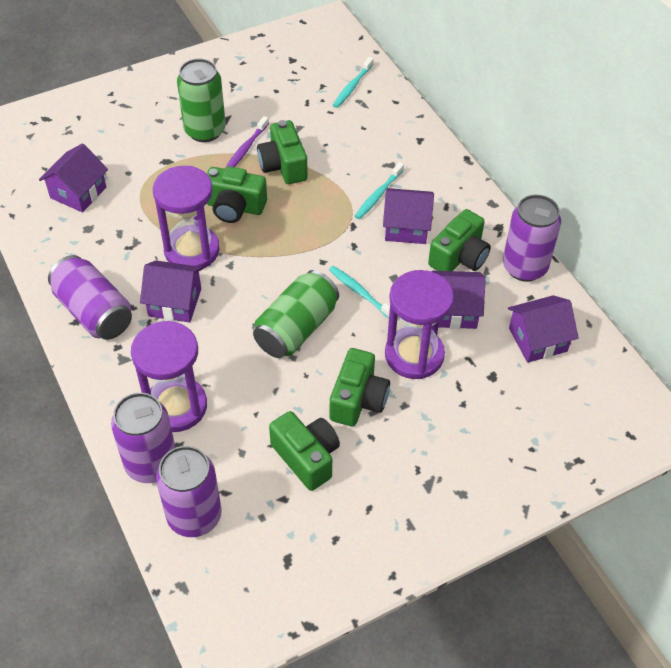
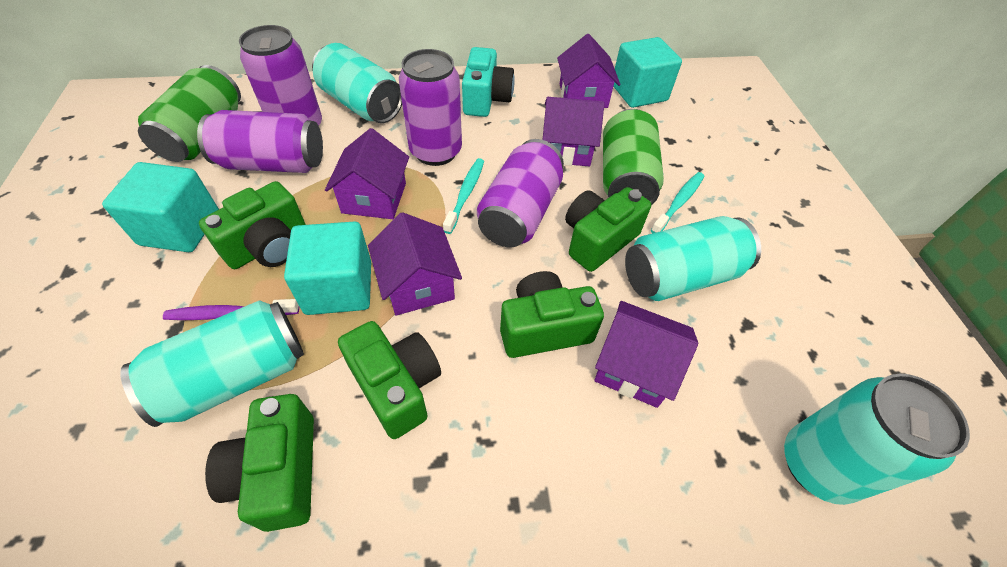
purple hourglass: 3 -> 0
turquoise camera: 0 -> 1
turquoise can: 0 -> 4
turquoise cube: 0 -> 3
turquoise toothbrush: 3 -> 2

